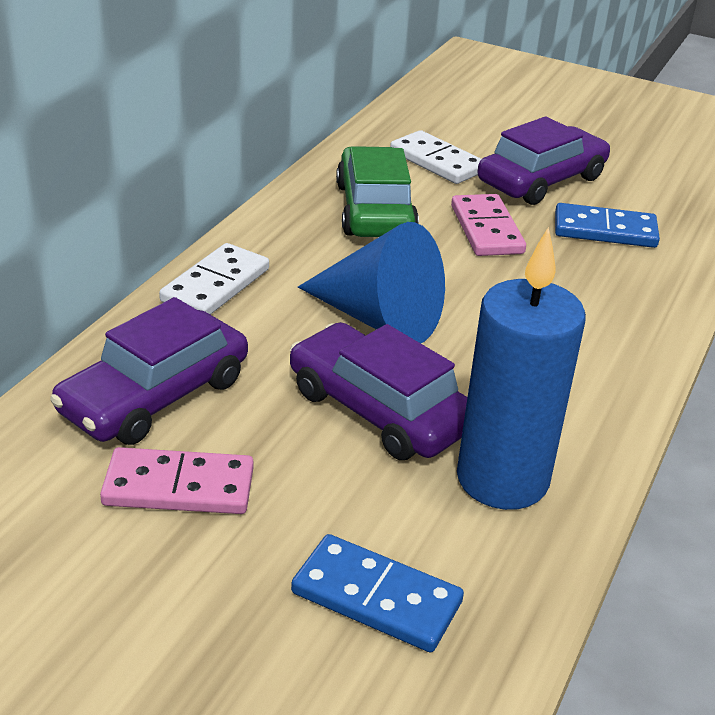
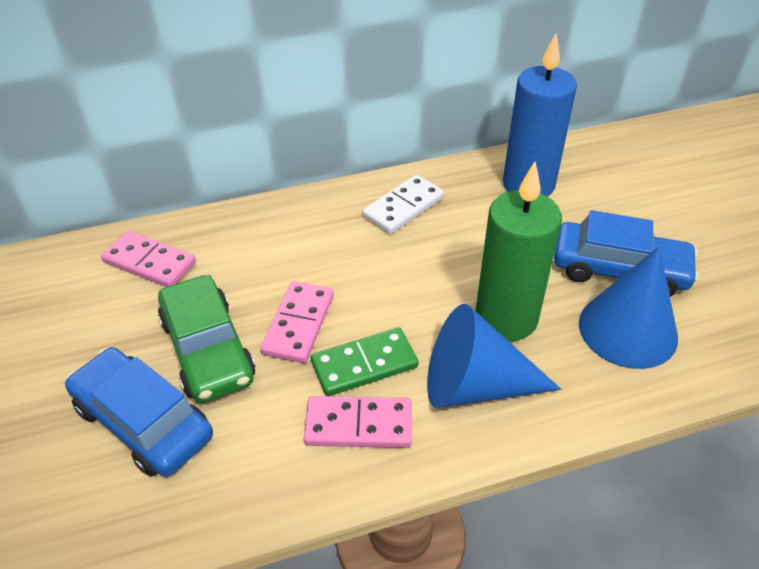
blue car: 0 -> 2
blue cone: 1 -> 2
blue domino: 2 -> 0
green candle: 0 -> 1
green domino: 0 -> 1
pink domino: 2 -> 3
purple car: 3 -> 0
white domino: 2 -> 1

